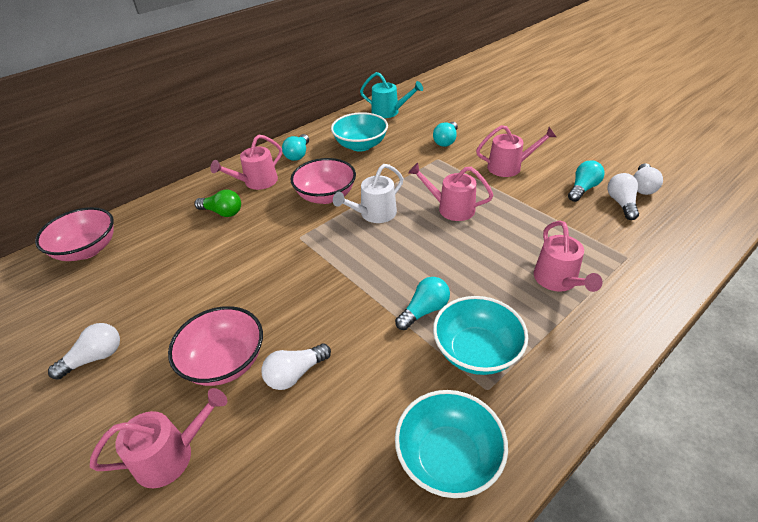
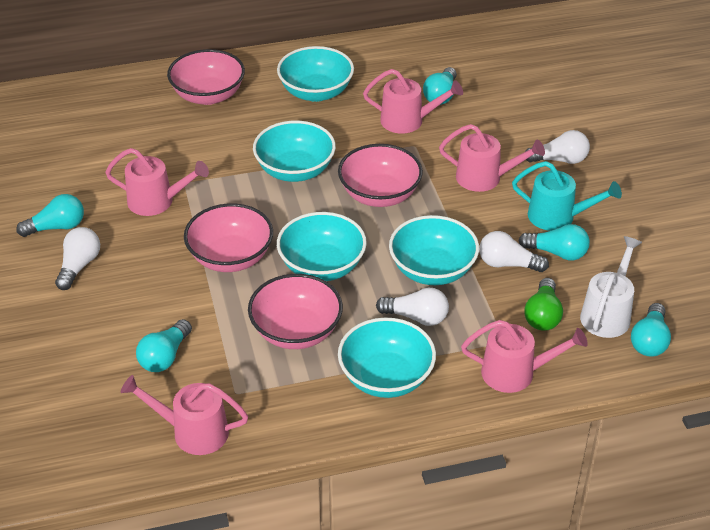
pink bowl: 3 -> 4
turquoise bowl: 3 -> 5
turquoise light bulb: 4 -> 5

